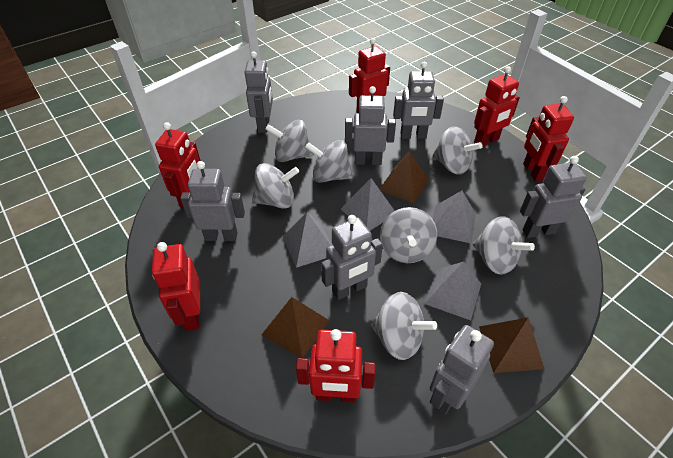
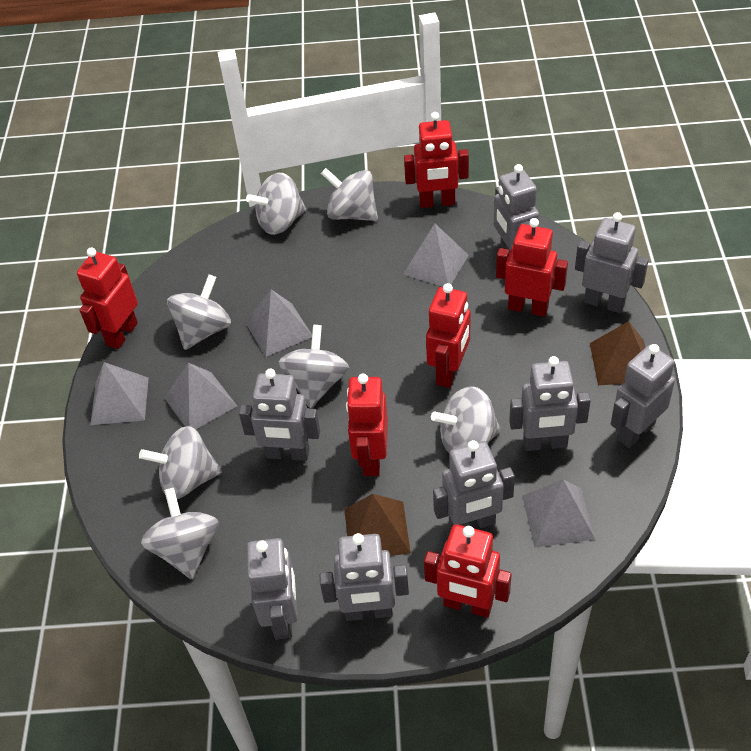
brown pyramid: 3 -> 2
grey pyramid: 4 -> 5
grey robot: 7 -> 8

